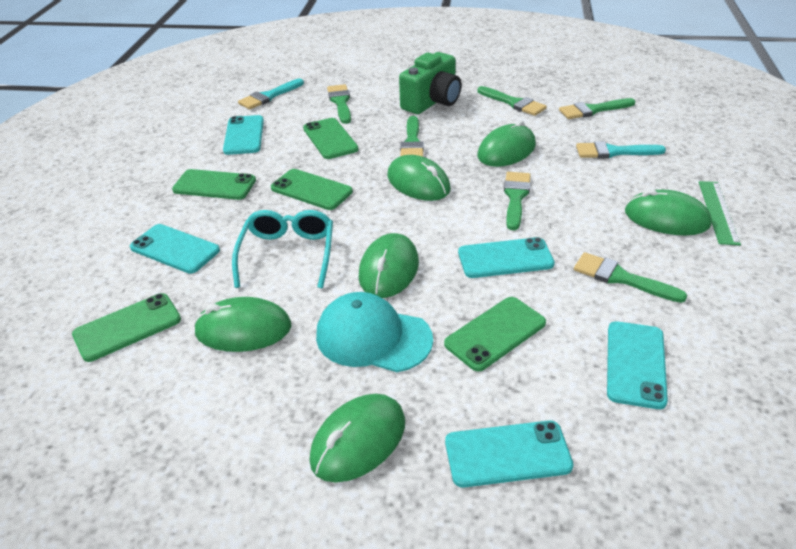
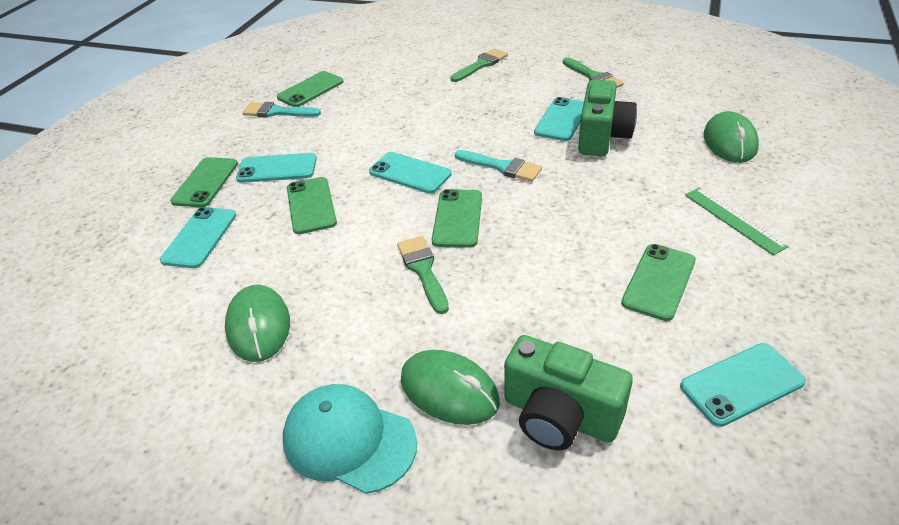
green brush: 6 -> 3
green camera: 1 -> 2
green mouse: 6 -> 3
turquoise glasses: 1 -> 0

